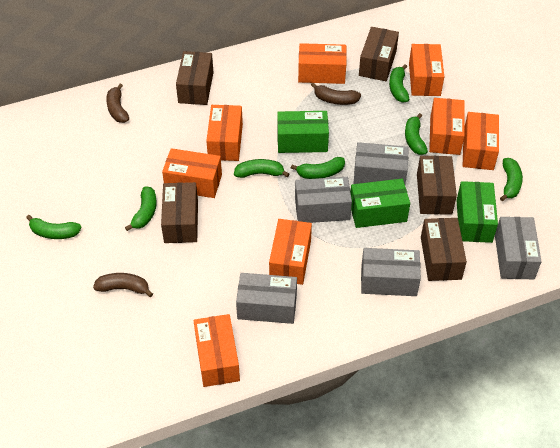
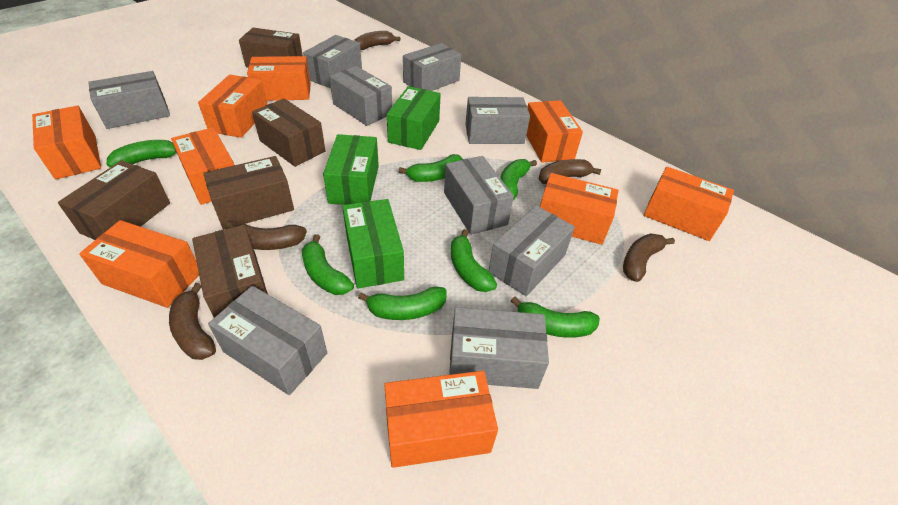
brown banana: 3 -> 5
grey box: 5 -> 9
orange box: 8 -> 9

